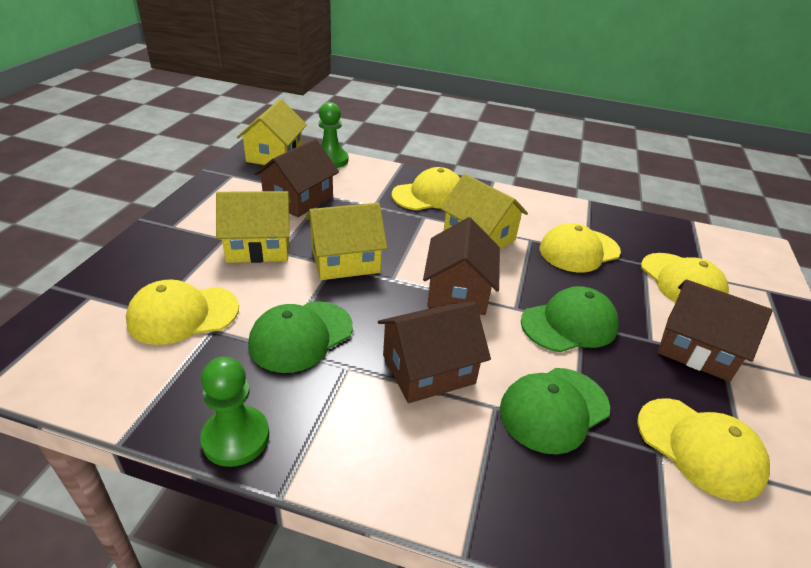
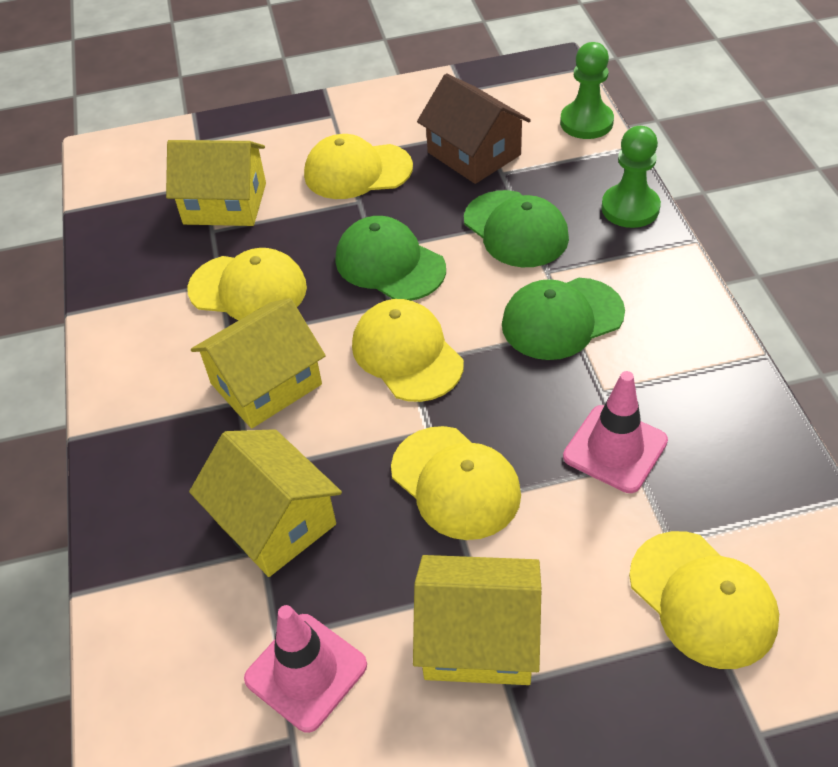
brown house: 4 -> 1
pink traffic cone: 0 -> 2

